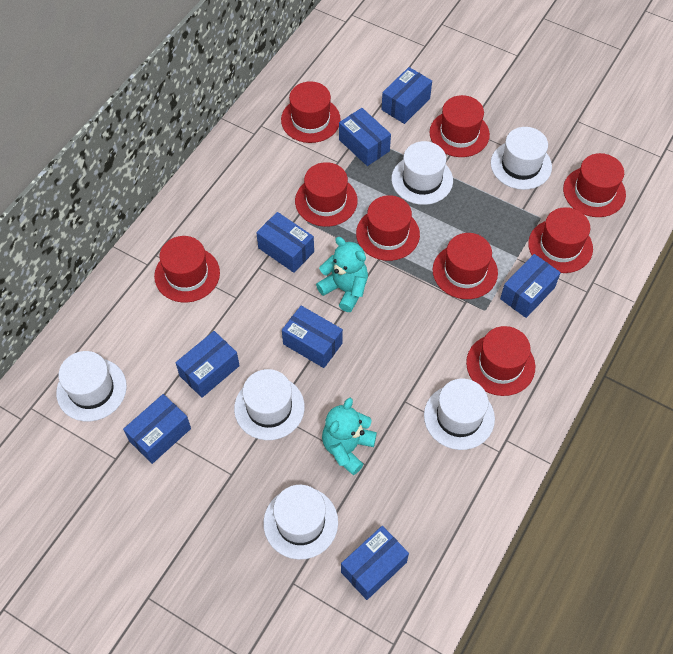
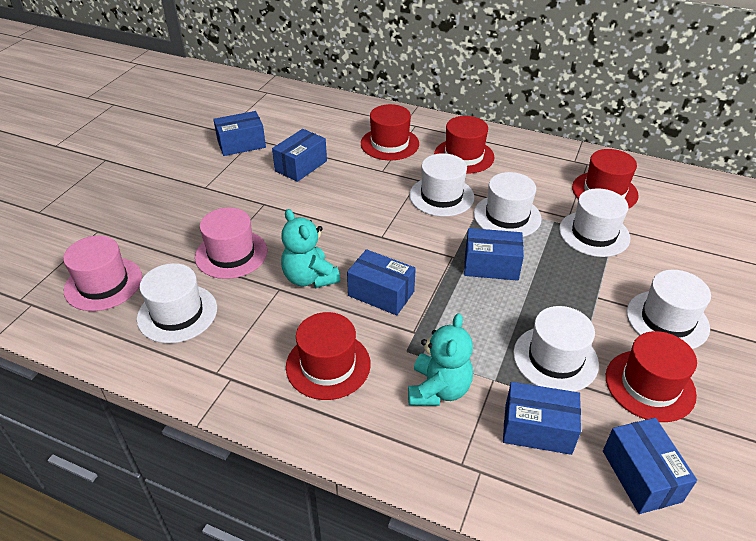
blue box: 8 -> 6
pink hat: 0 -> 2
red hat: 9 -> 5

